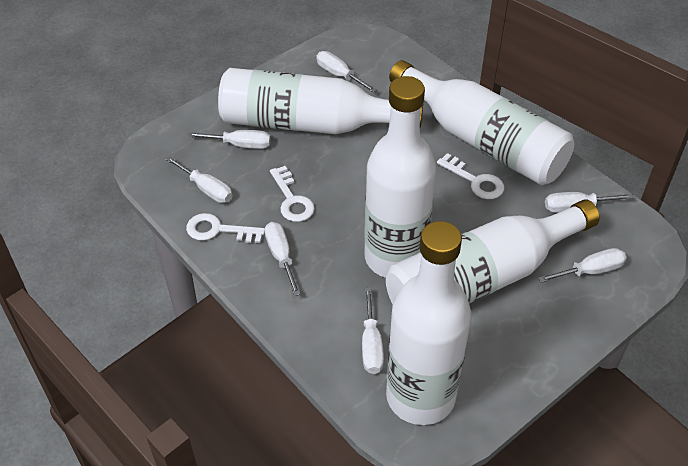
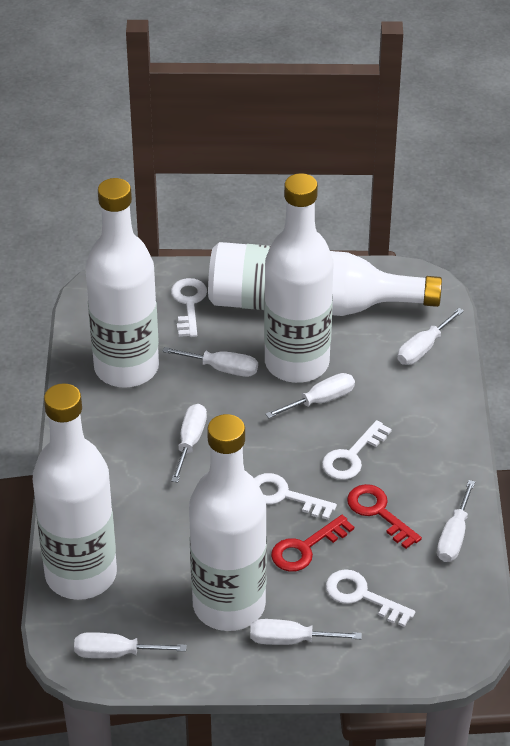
red key: 0 -> 2
white key: 3 -> 4

